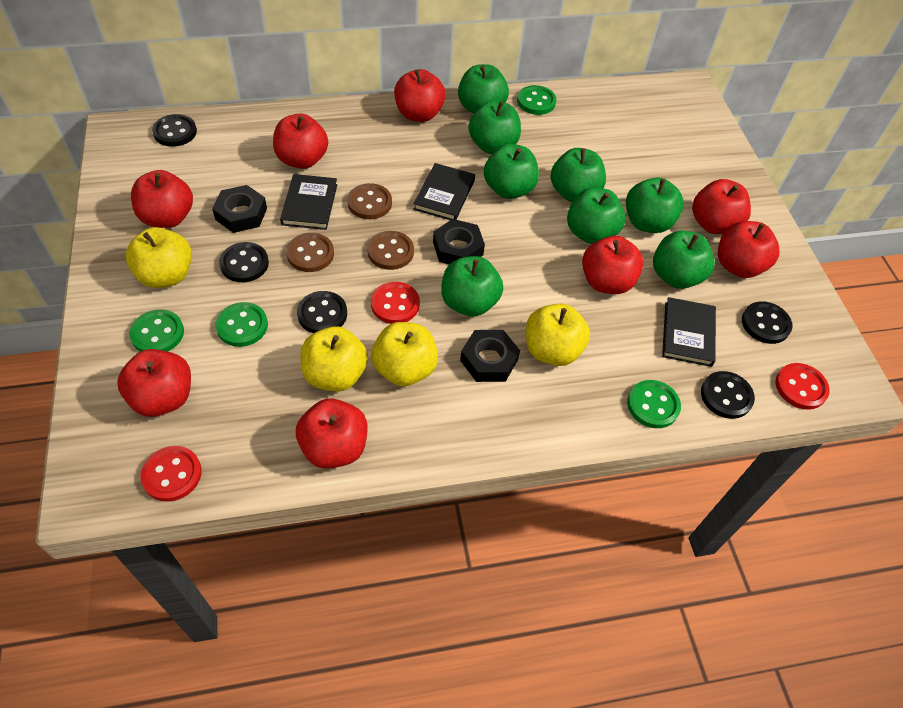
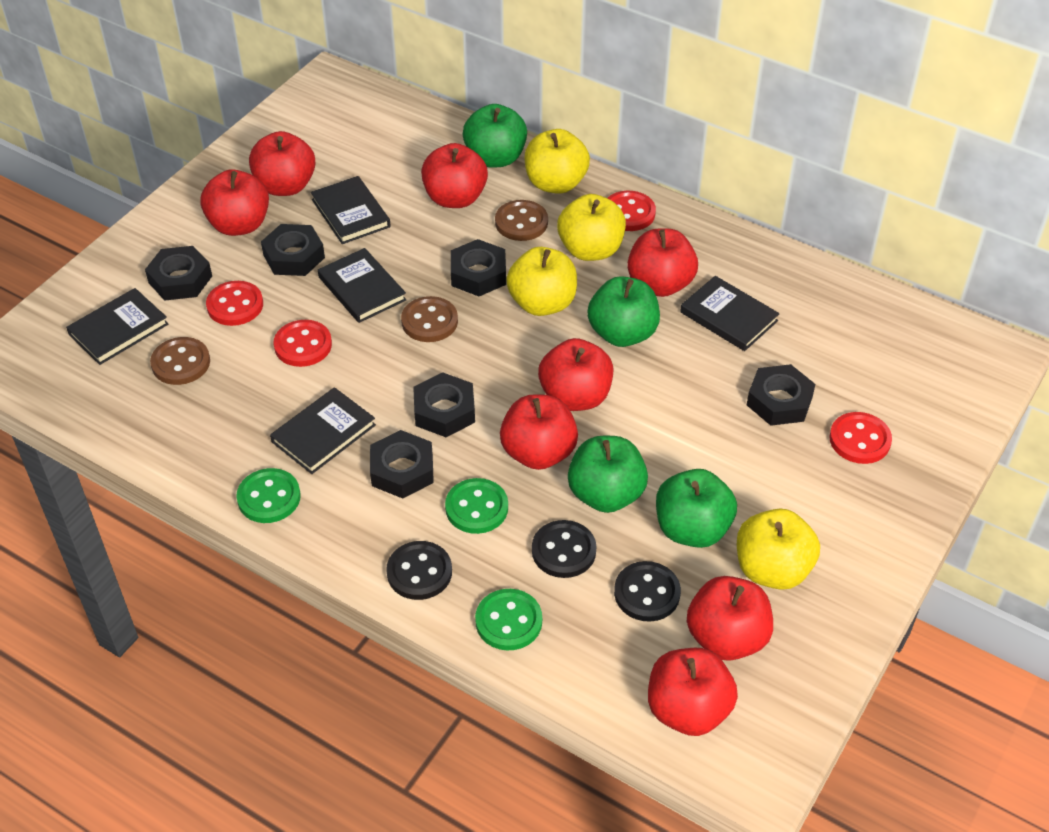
black book: 3 -> 5
black button: 5 -> 3
black nut: 3 -> 6
green apple: 8 -> 4
green button: 4 -> 3
red button: 3 -> 4

